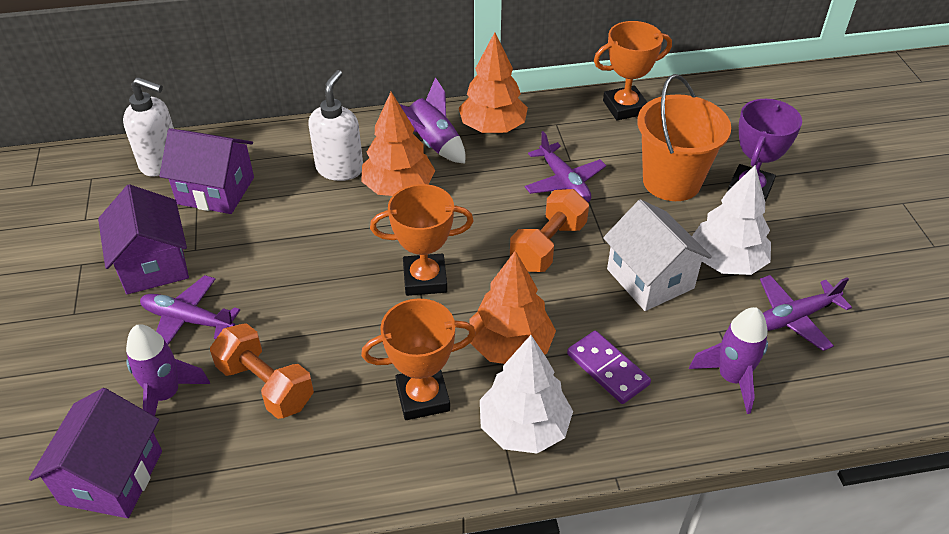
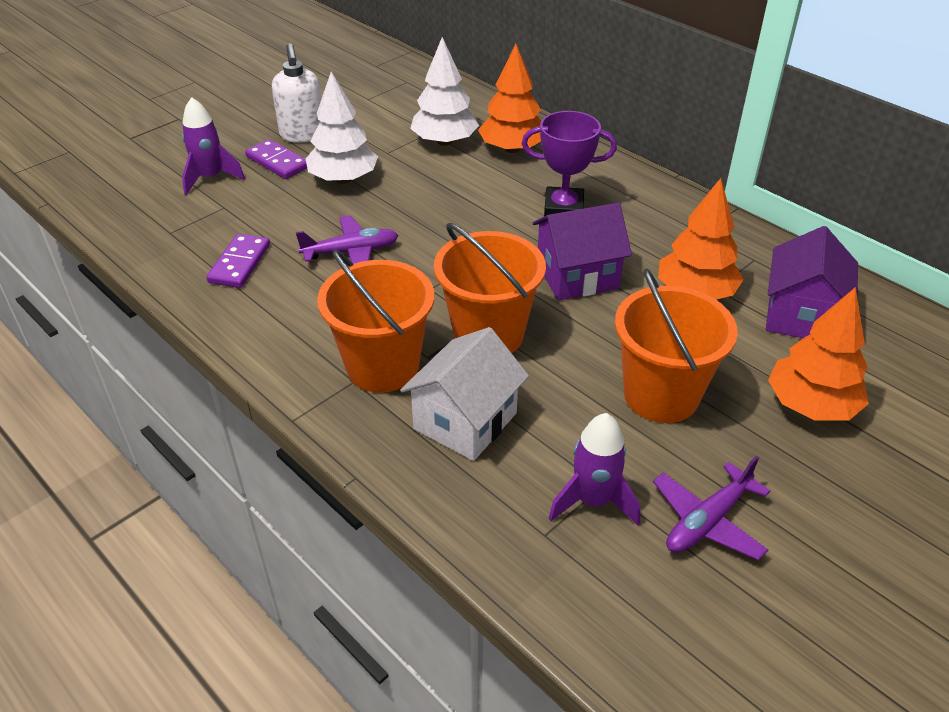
orange bucket: 1 -> 3
orange dumbbell: 2 -> 0
orange trophy: 3 -> 0
purple domino: 1 -> 2
purple house: 3 -> 2
purple plane: 3 -> 2
purple rocket: 3 -> 2
white soap dispenser: 2 -> 1

